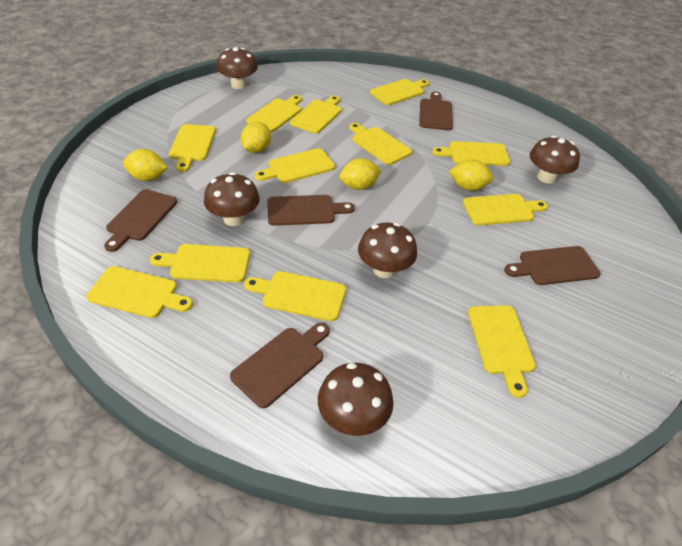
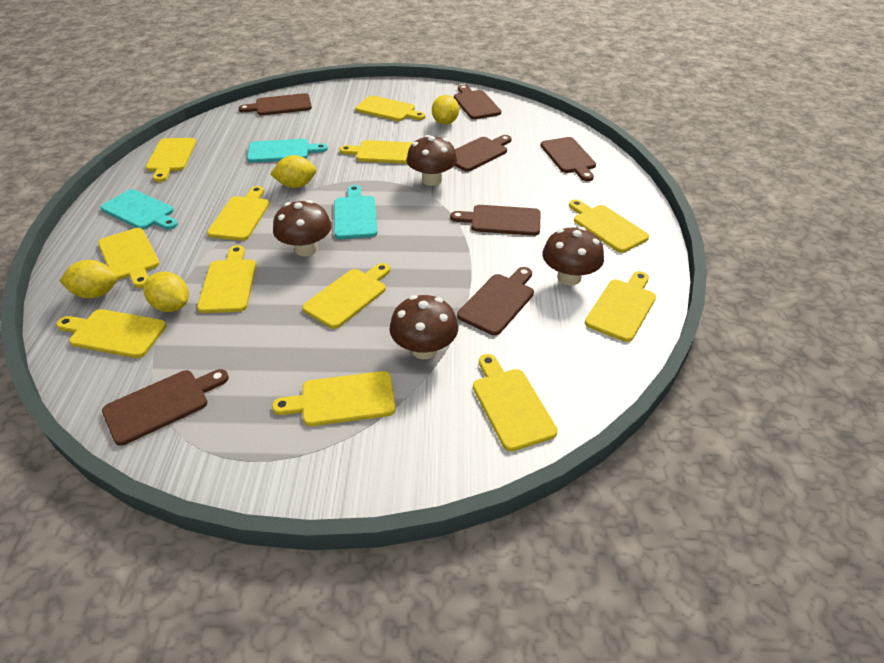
brown cutting board: 5 -> 7
brown mushroom: 5 -> 4
turquoise cutting board: 0 -> 3

